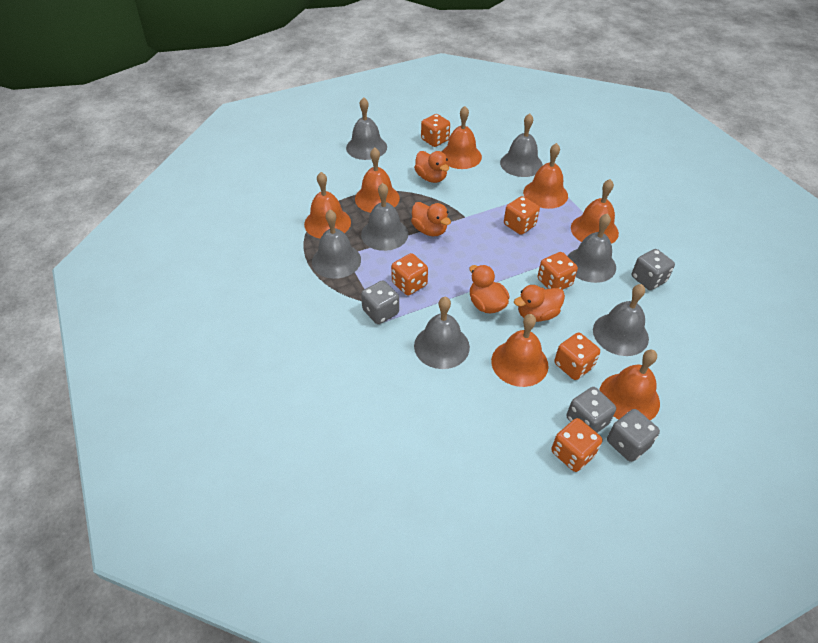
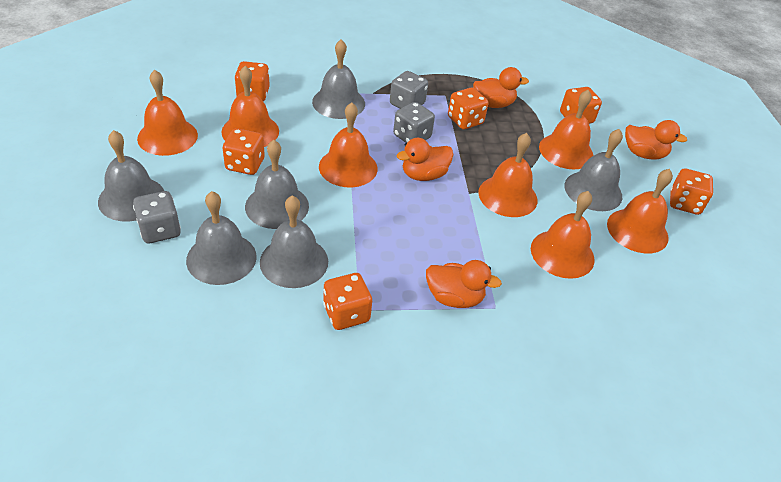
grey bell: 7 -> 6
grey dice: 4 -> 3

